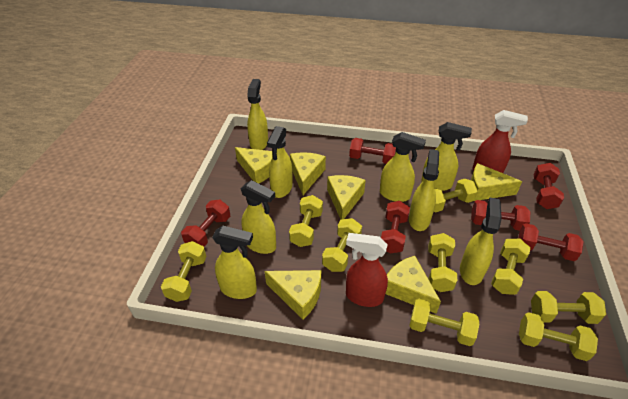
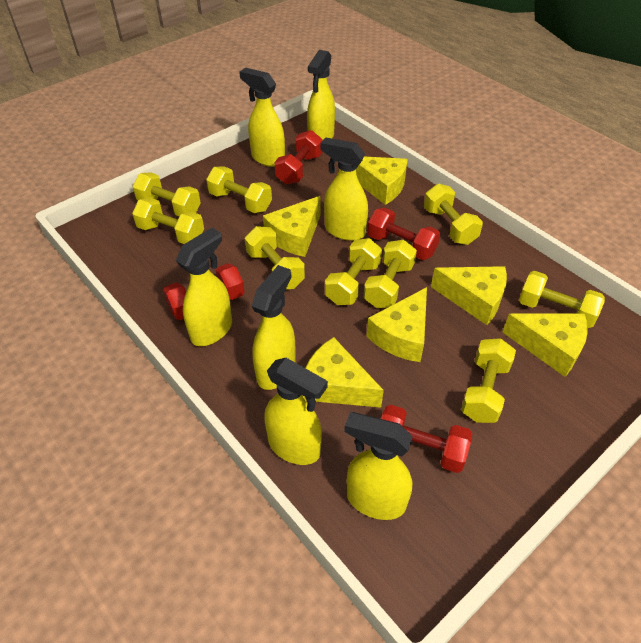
red dumbbell: 6 -> 4
red spray bottle: 2 -> 0
yellow spray bottle: 8 -> 7

